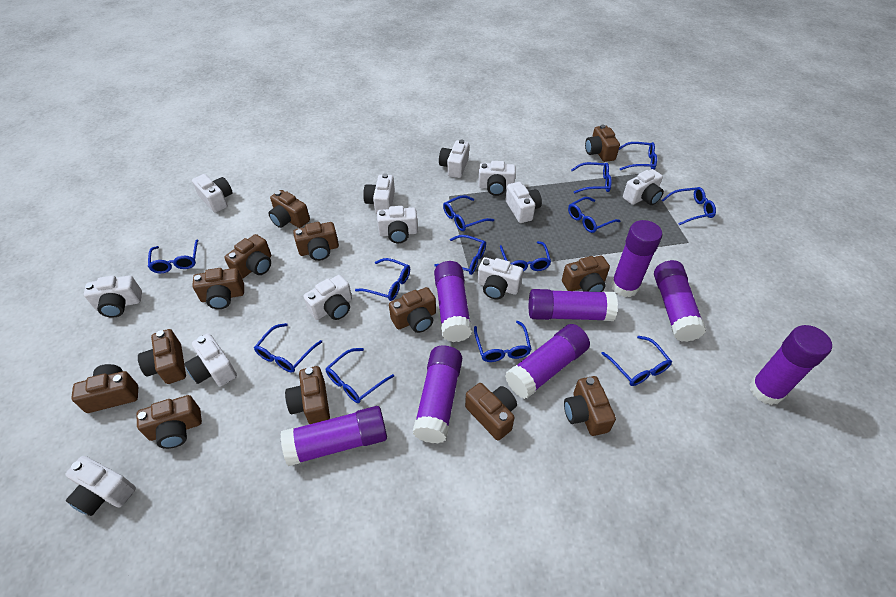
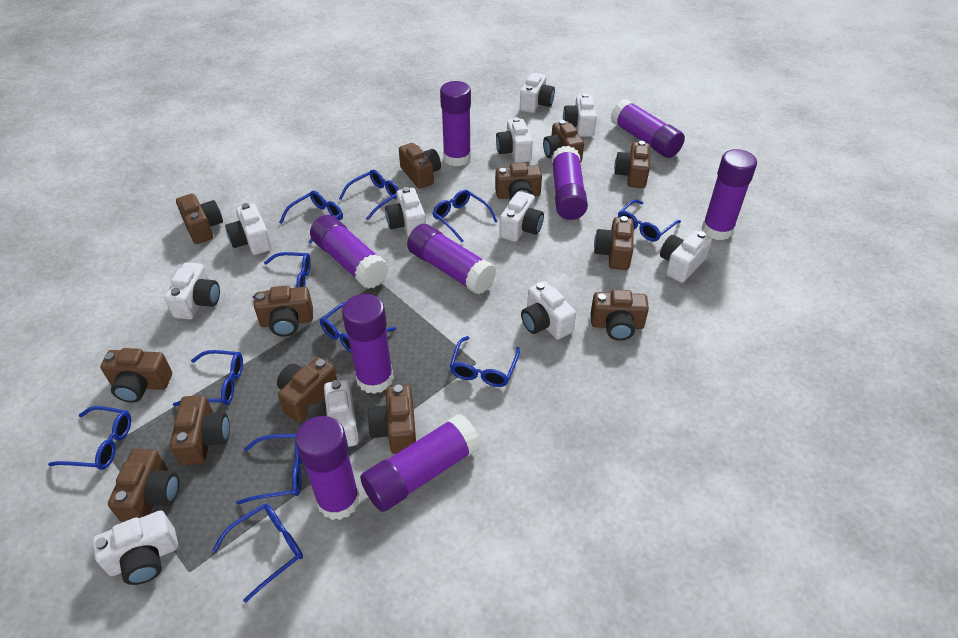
blue glasses: 13 -> 11
purple glue stick: 8 -> 9
white camera: 12 -> 11

